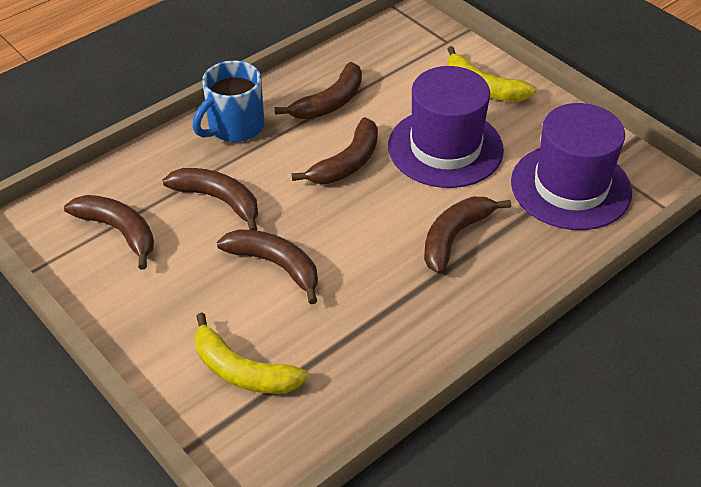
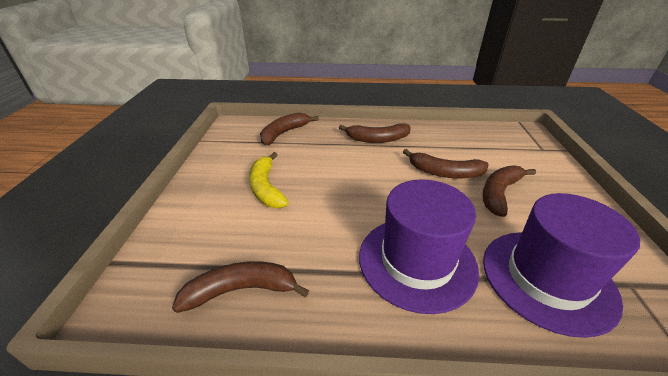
blue mug: 1 -> 0
brown banana: 6 -> 5
yellow banana: 2 -> 1

